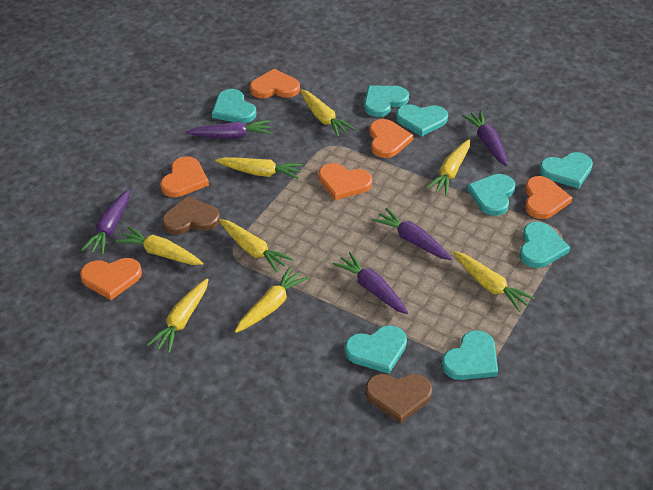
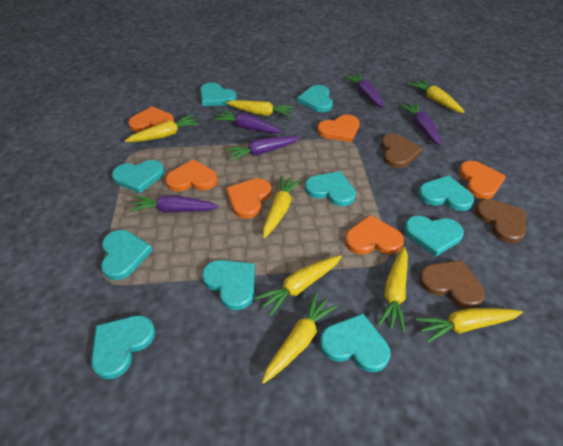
brown heart: 2 -> 3
turquoise heart: 8 -> 10

